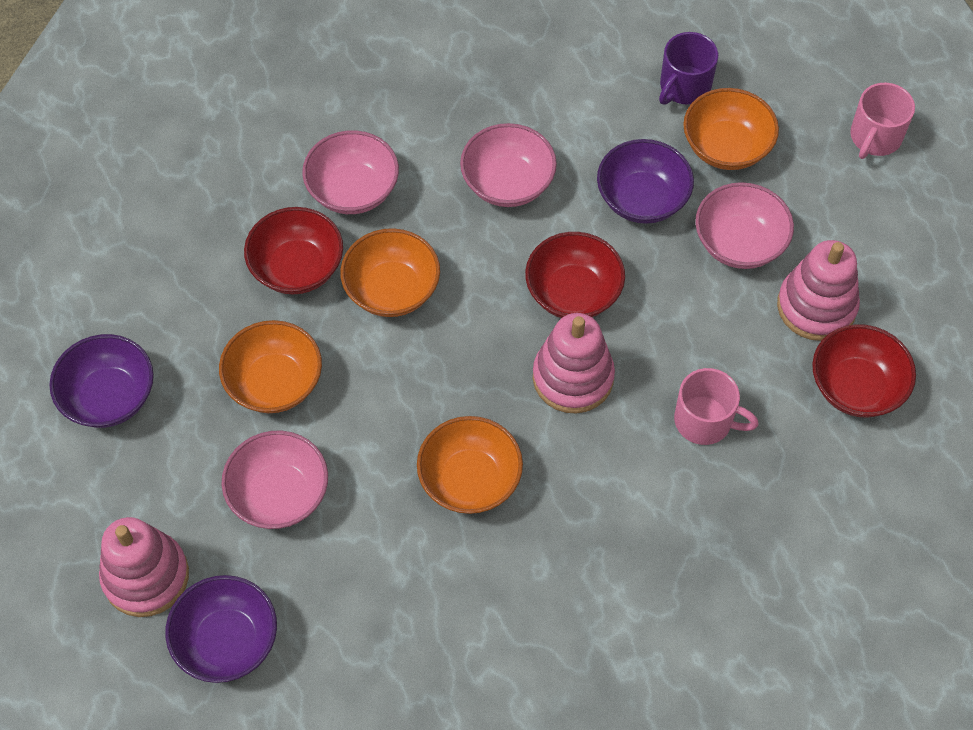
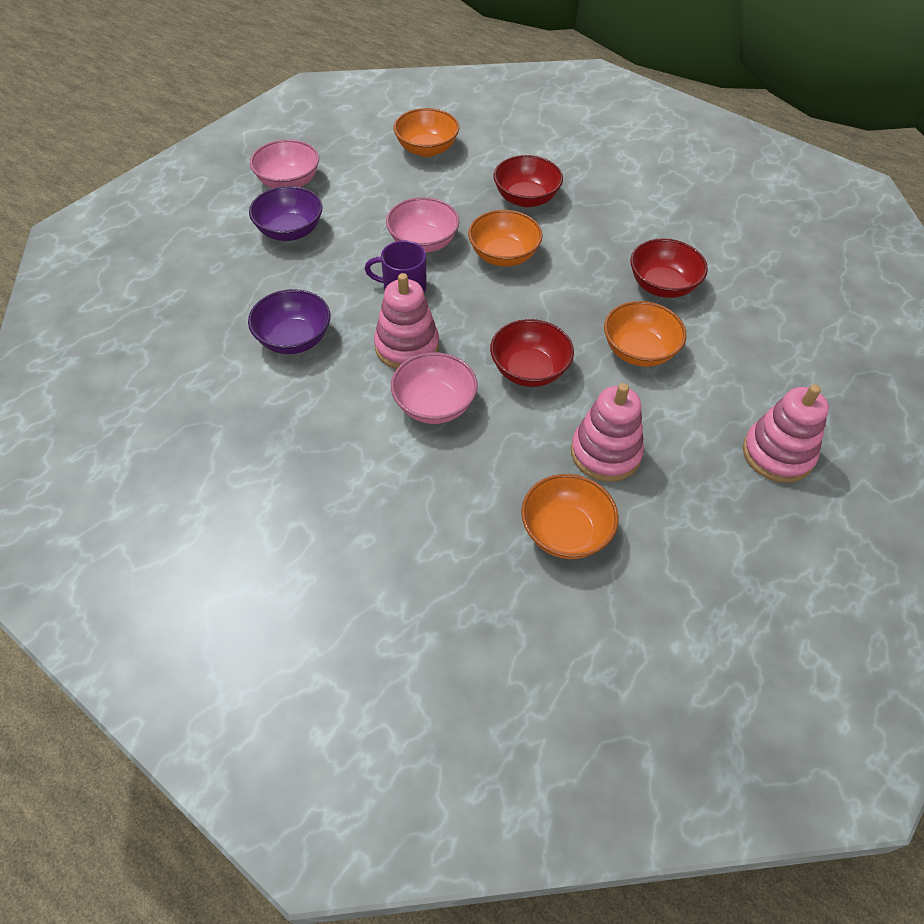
pink bowl: 4 -> 3
pink mug: 2 -> 0
purple bowl: 3 -> 2

